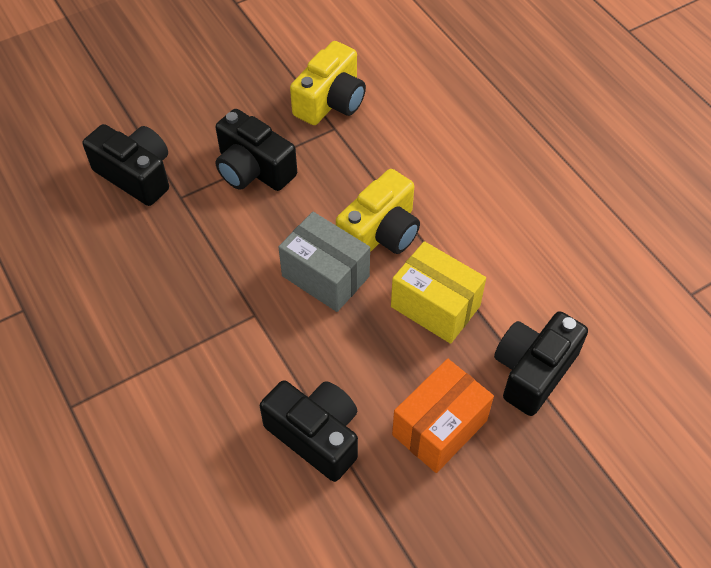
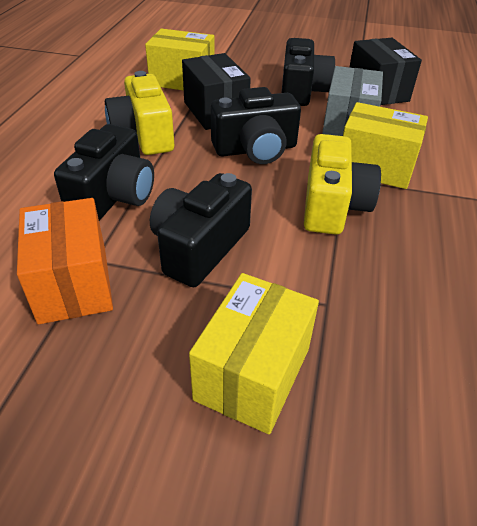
black box: 0 -> 2
yellow box: 1 -> 3

